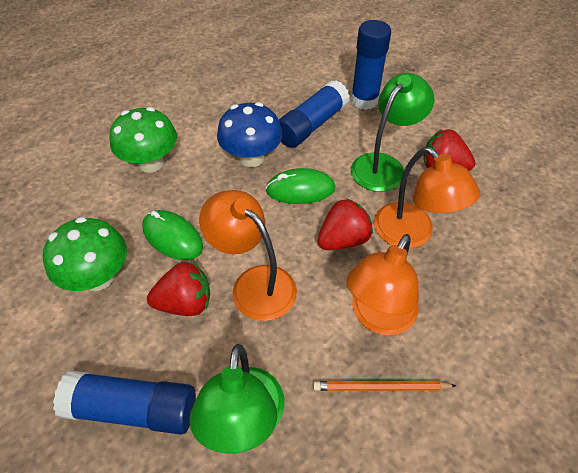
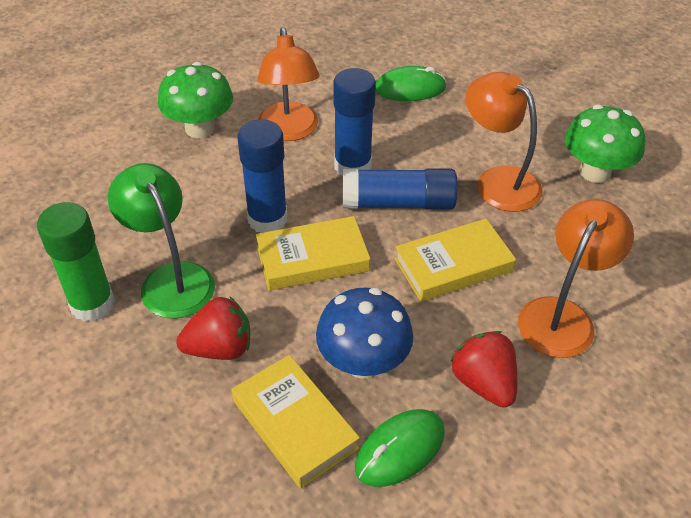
green glue stick: 0 -> 1
green lamp: 2 -> 1
orange pencil: 1 -> 0
red strawberry: 3 -> 2
yellow book: 0 -> 3

